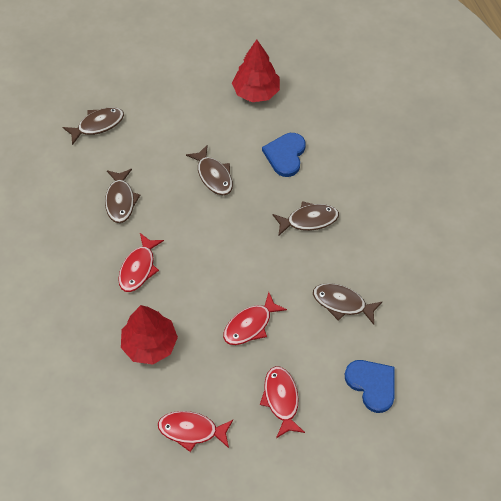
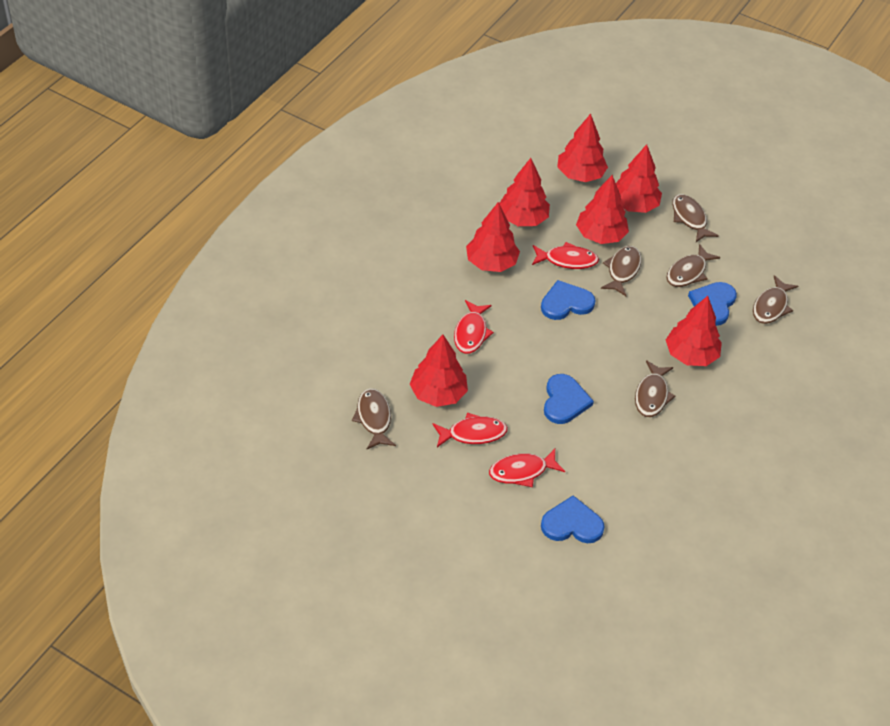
blue heart: 2 -> 4
brown fish: 5 -> 6
red tree: 2 -> 7

